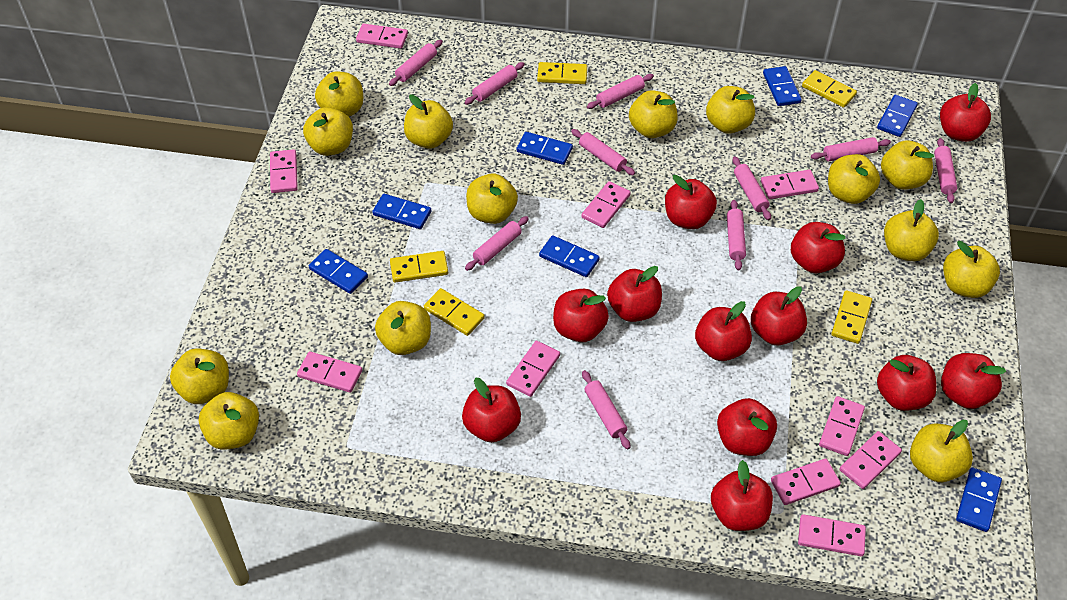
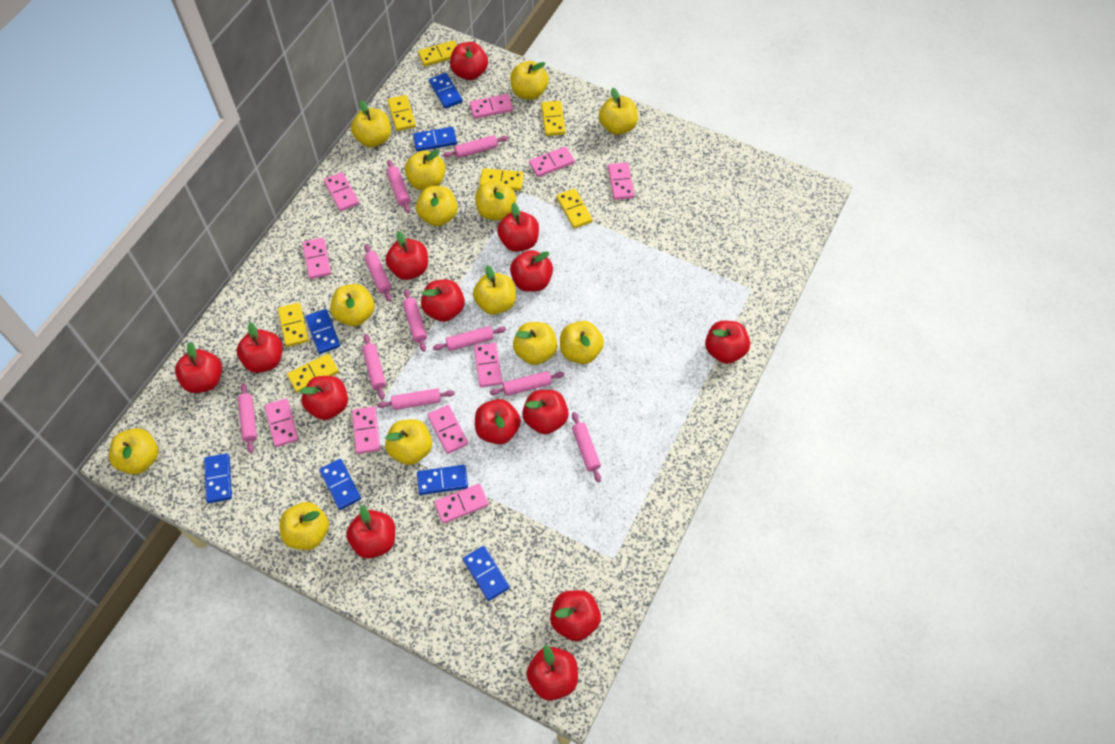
red apple: 12 -> 14
yellow apple: 14 -> 13
yellow domino: 5 -> 7

